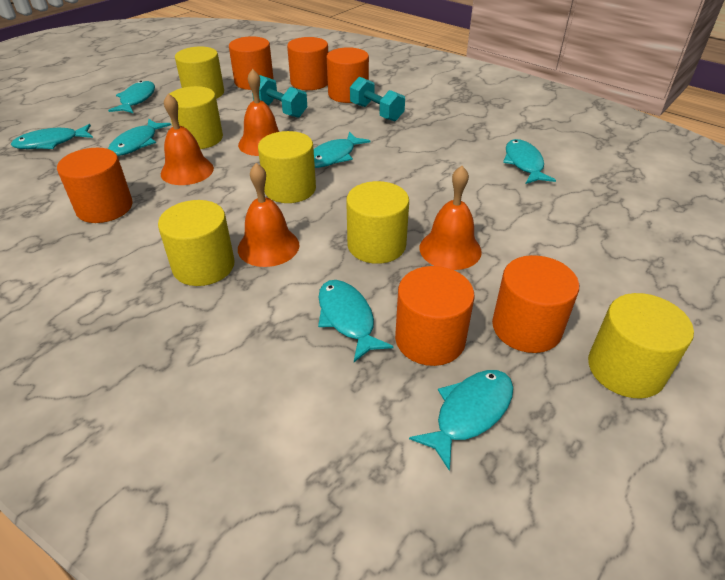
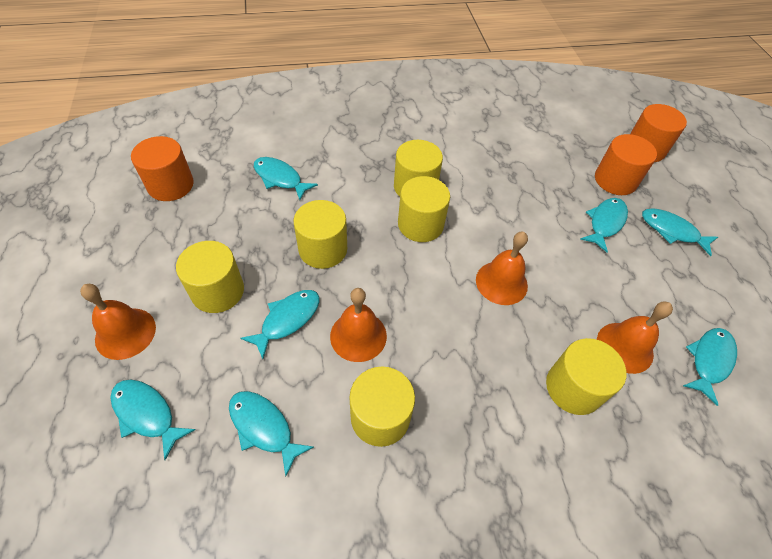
orange cylinder: 6 -> 3
turquoise dumbbell: 2 -> 0

